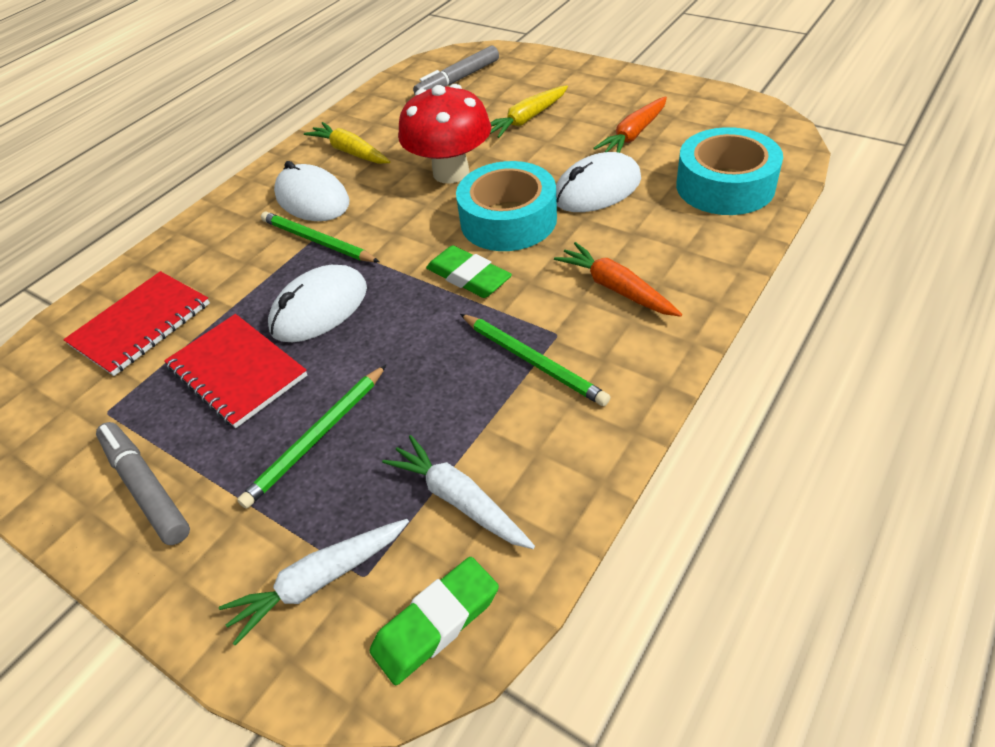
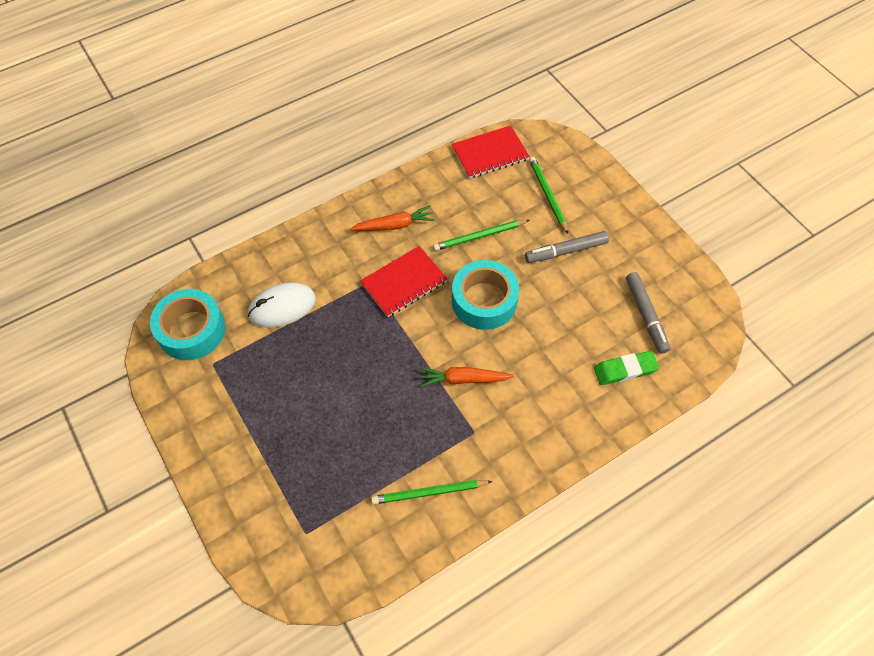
green eraser: 2 -> 1
red mushroom: 1 -> 0
white carrot: 2 -> 0
white mouse: 3 -> 1
yellow carrot: 2 -> 0

